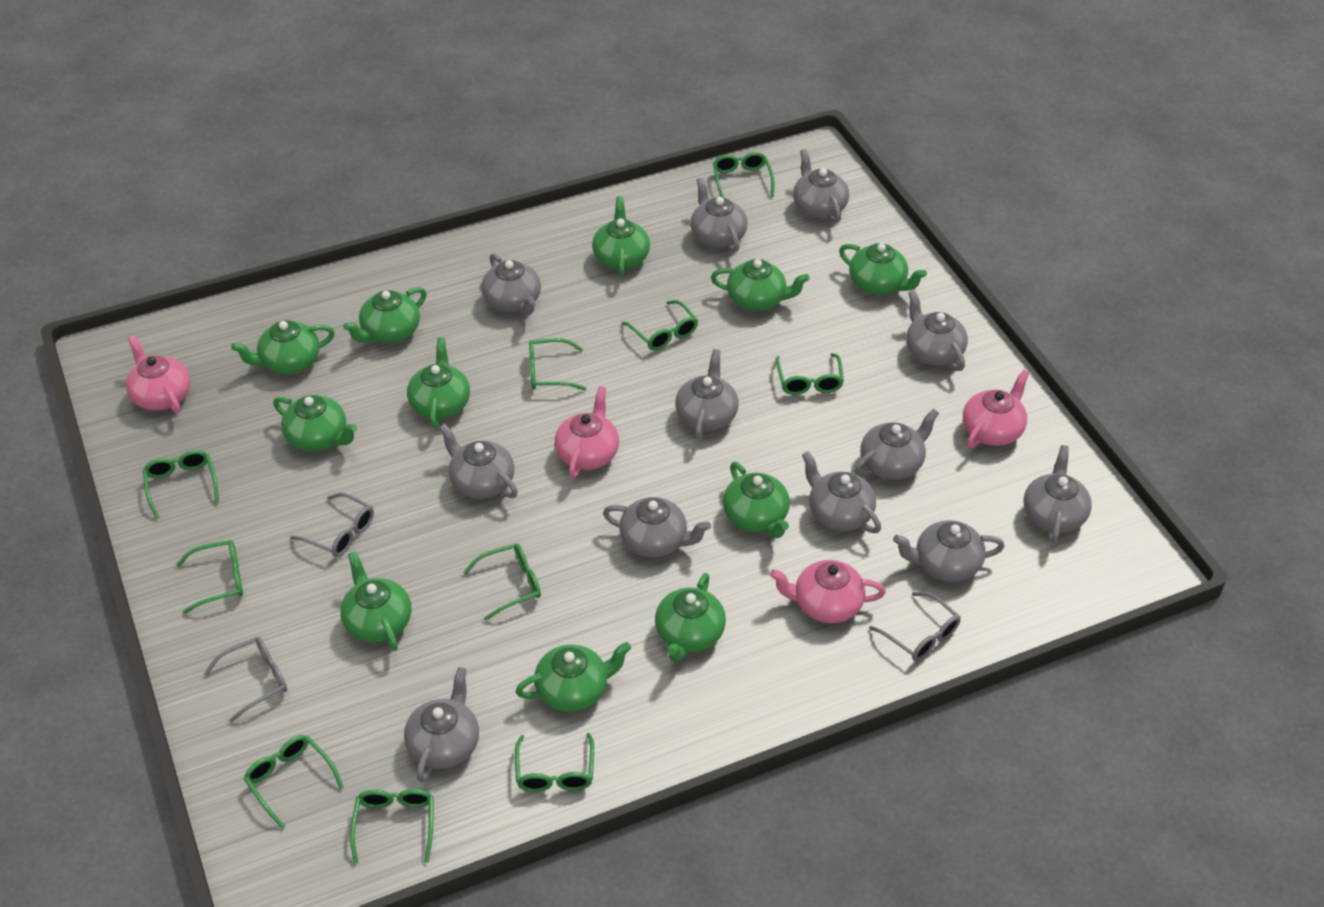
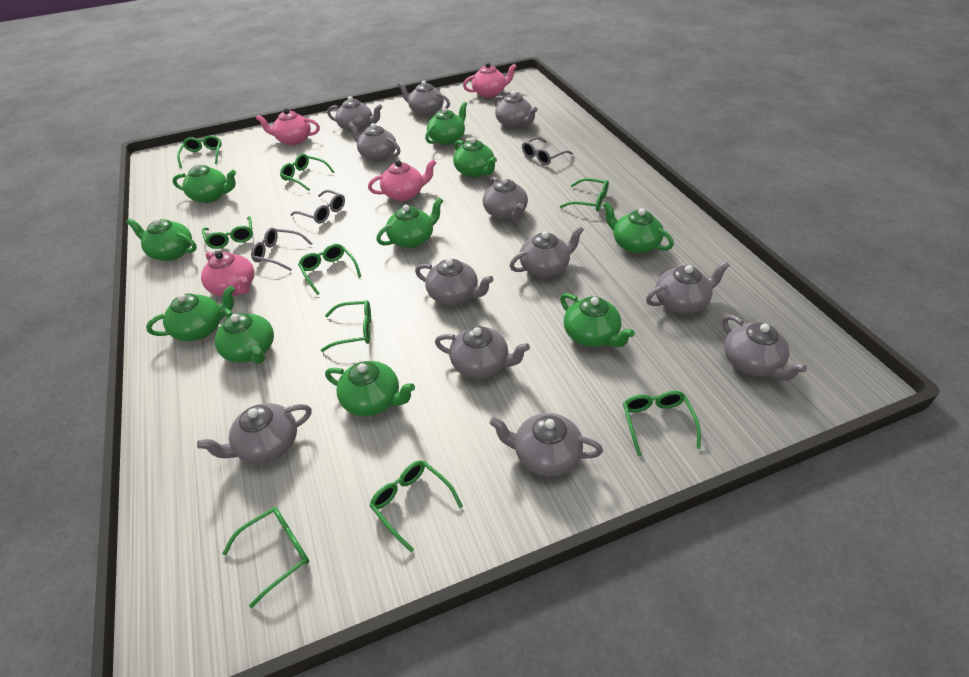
green glasses: 10 -> 9
green teapot: 11 -> 10

